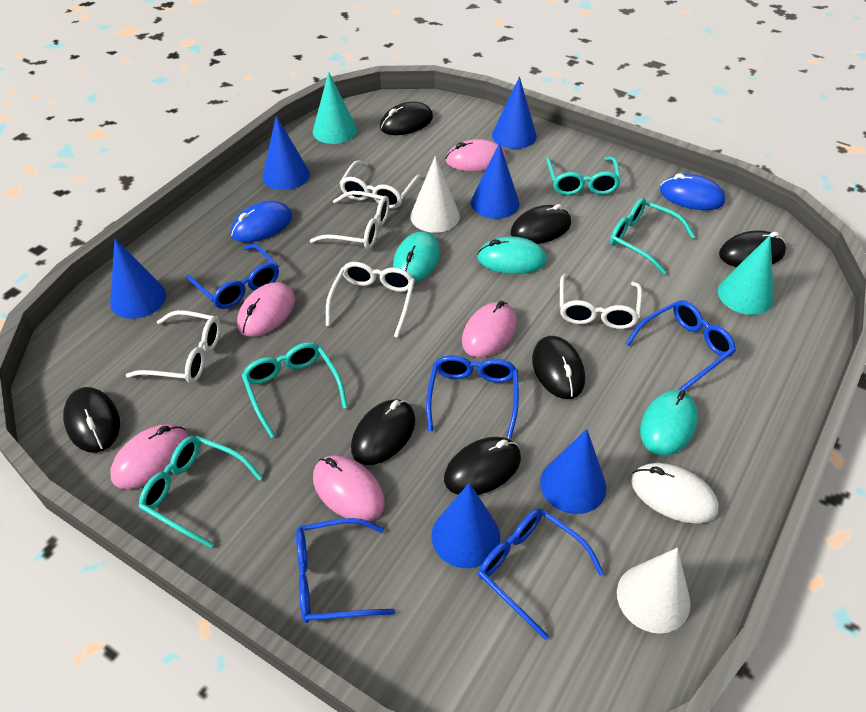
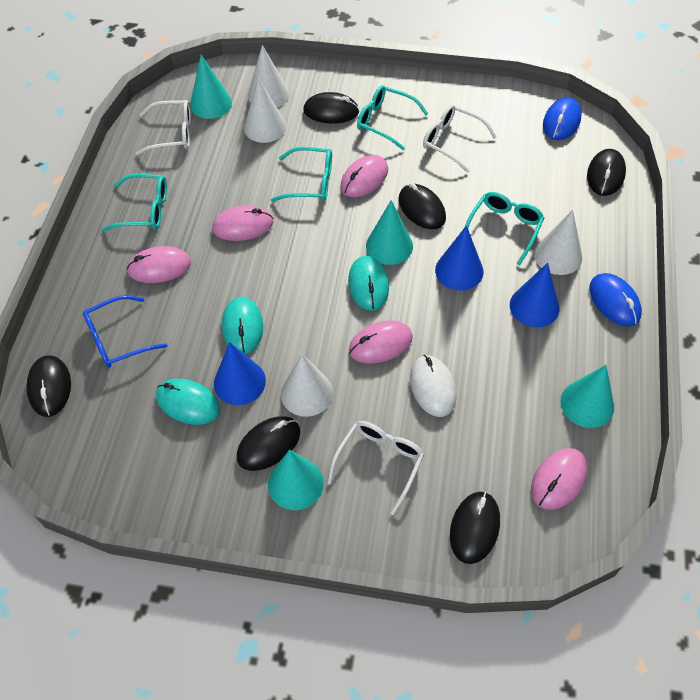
black mouse: 7 -> 6
blue cone: 6 -> 3
blue glasses: 5 -> 1
turquoise cone: 2 -> 4
white cone: 2 -> 4
white glasses: 5 -> 3

